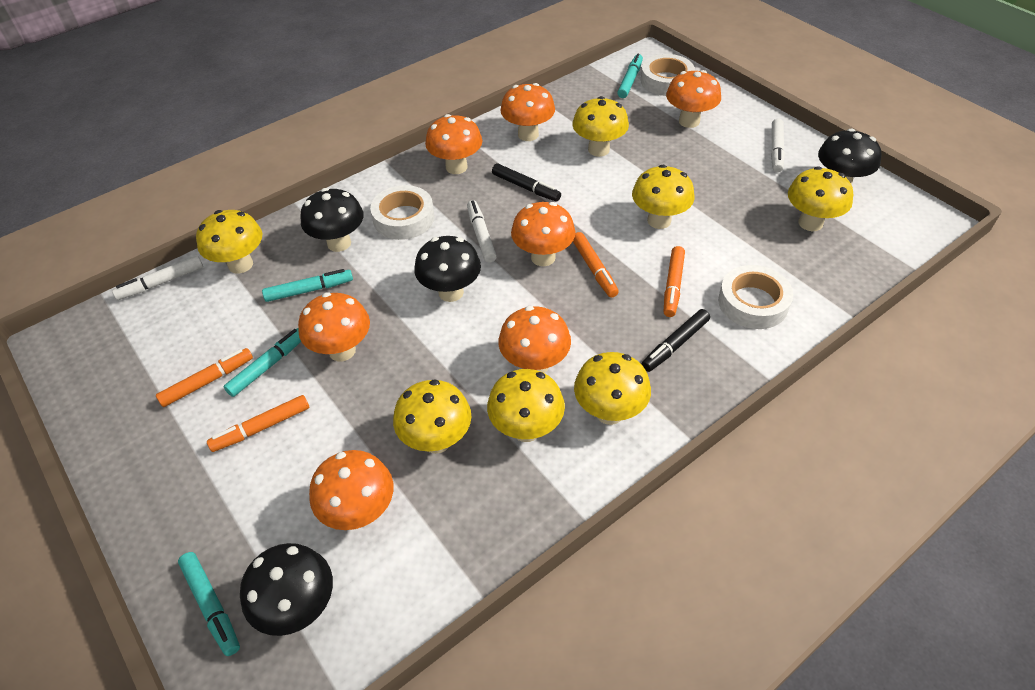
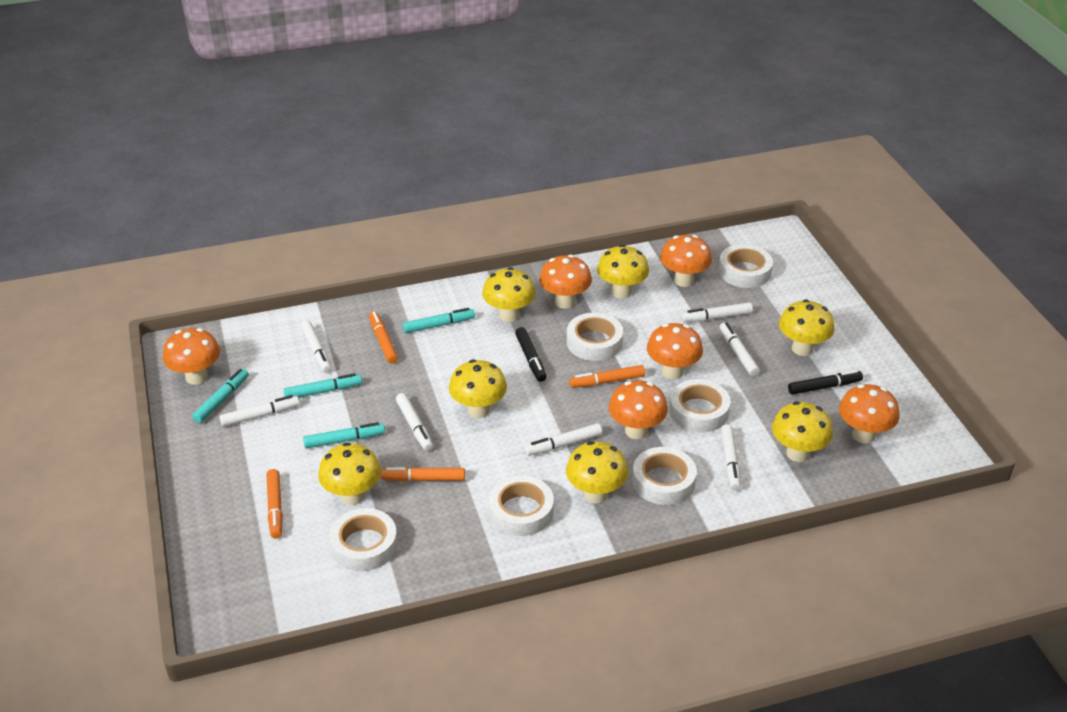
black mushroom: 4 -> 0
orange mushroom: 7 -> 6
white marker: 3 -> 7
white tape: 3 -> 6

